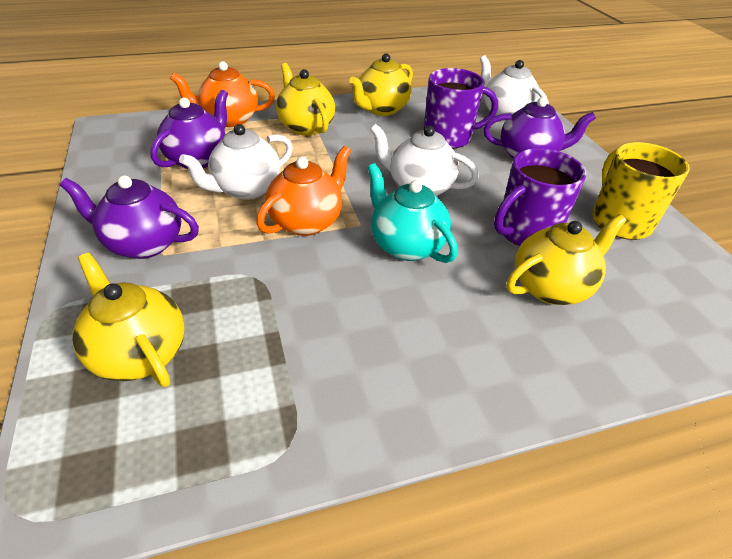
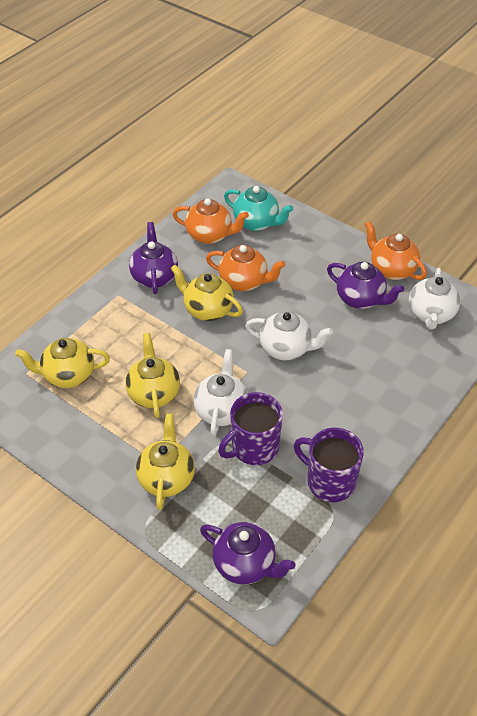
orange teapot: 2 -> 3
yellow mug: 1 -> 0

